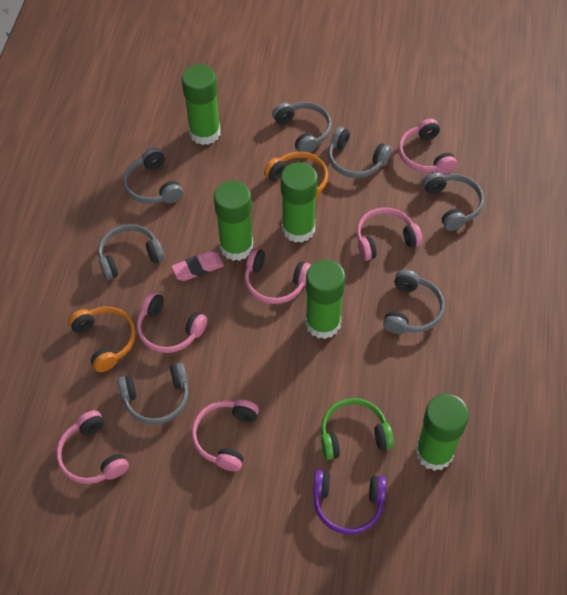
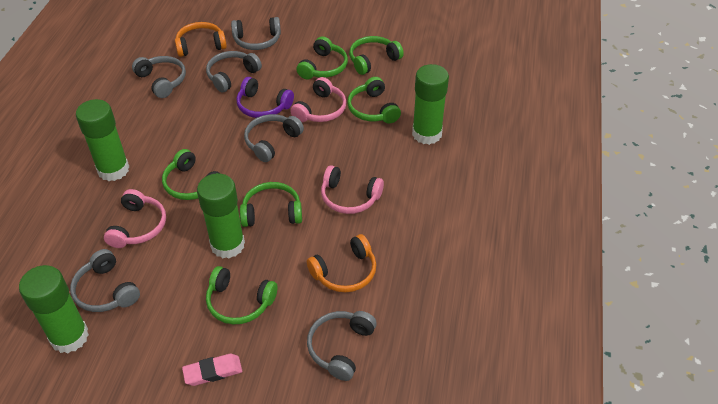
green glue stick: 5 -> 4
green headphones: 1 -> 6
grey headphones: 7 -> 6
pink headphones: 6 -> 3

